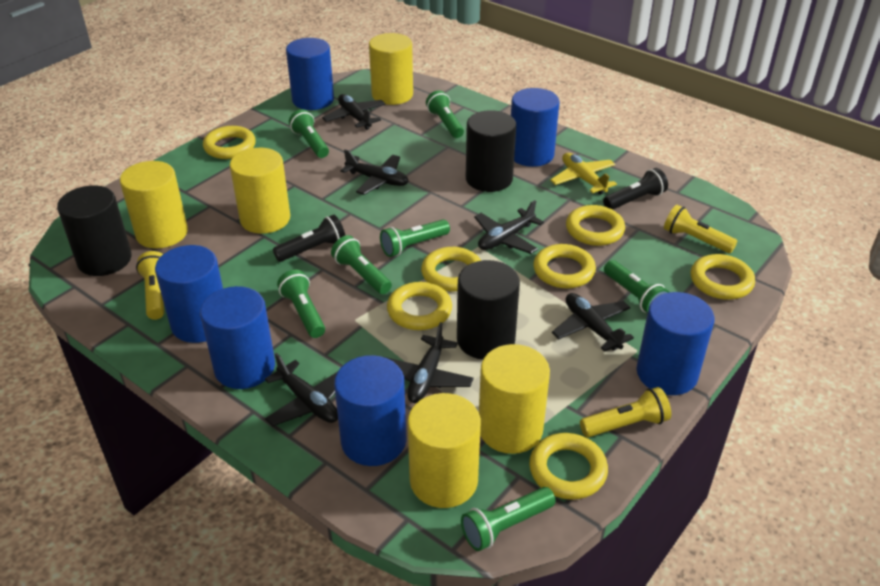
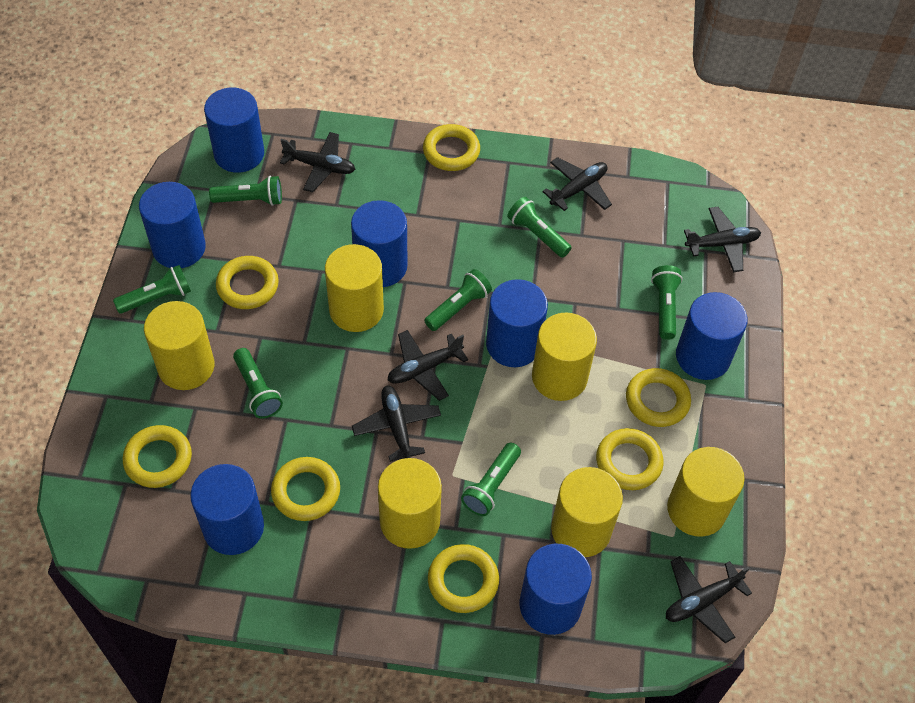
black cylinder: 3 -> 0
black flashlight: 2 -> 0
blue cylinder: 6 -> 7
yellow cylinder: 5 -> 6
yellow flashlight: 3 -> 0
yellow plane: 1 -> 0

